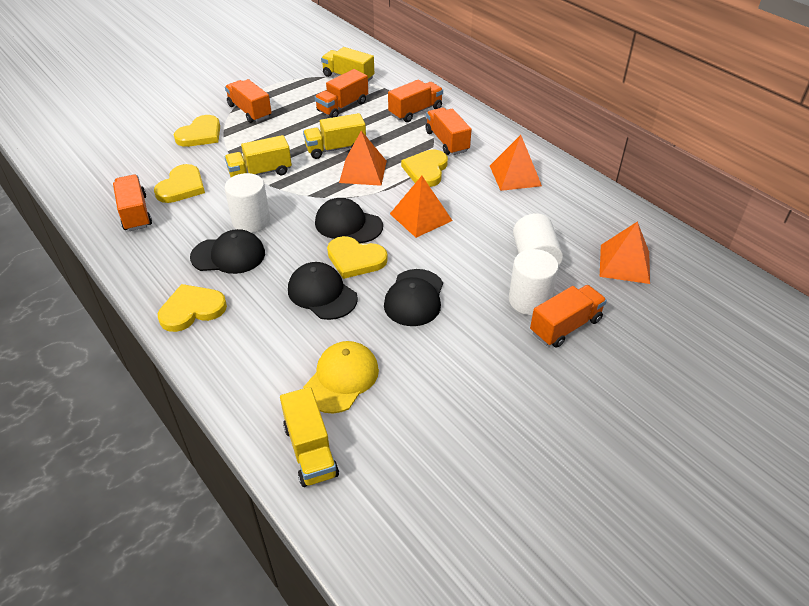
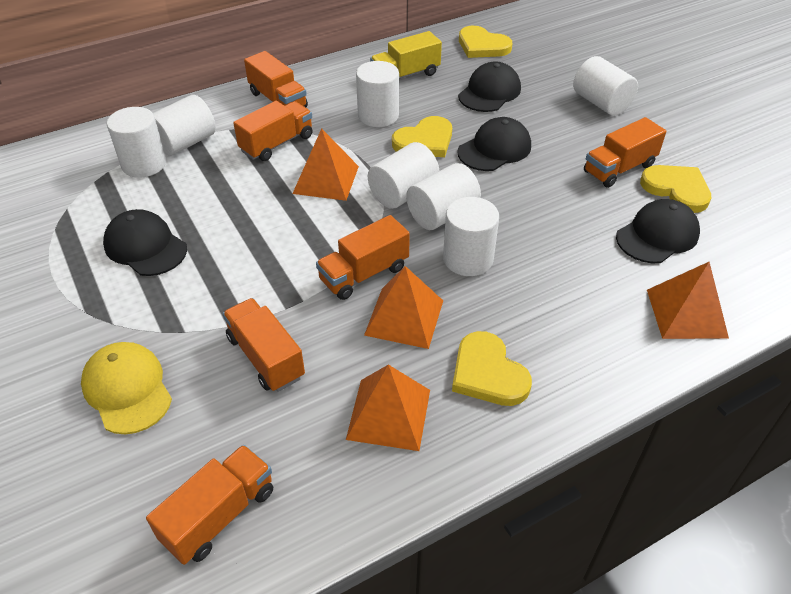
white cylinder: 3 -> 7
yellow heart: 5 -> 4
yellow truck: 4 -> 1

